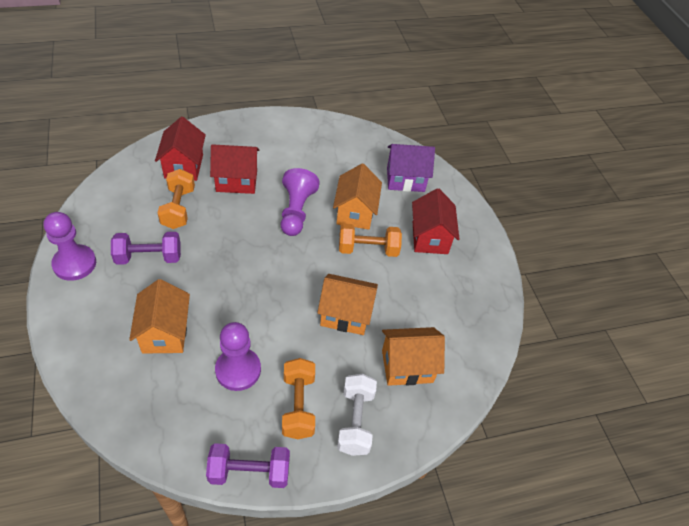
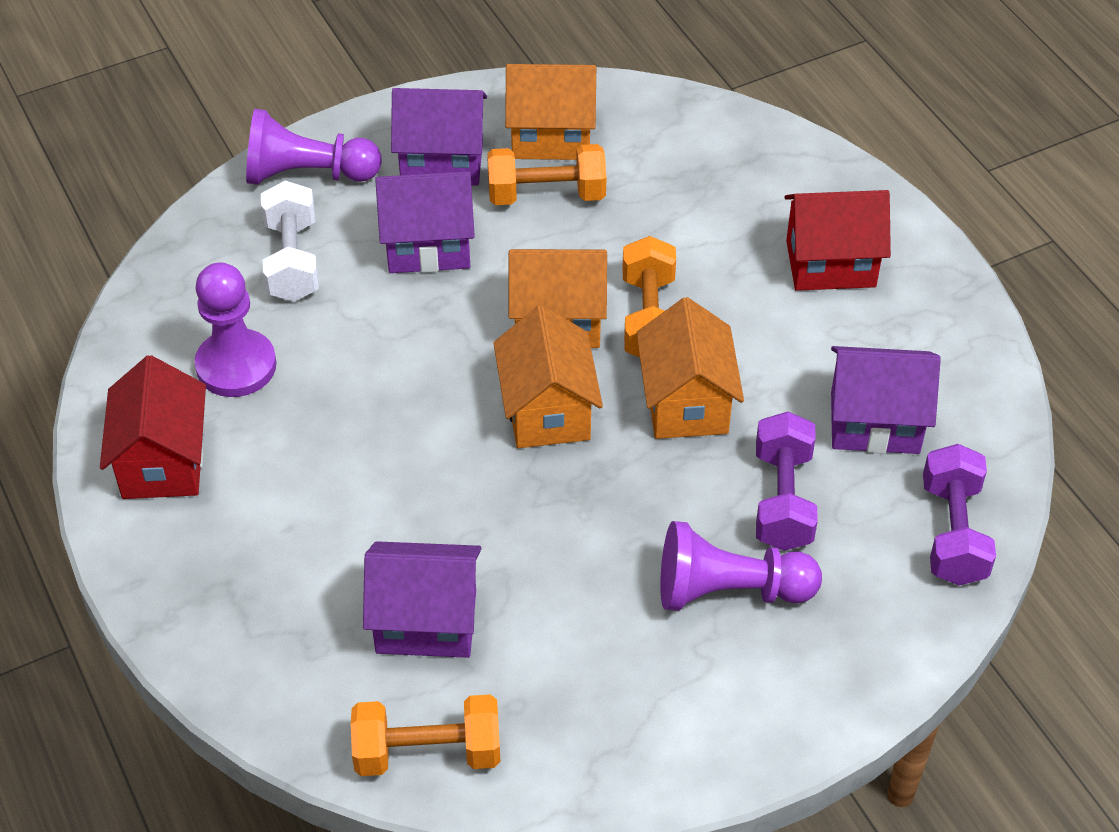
purple house: 1 -> 4
red house: 3 -> 2

